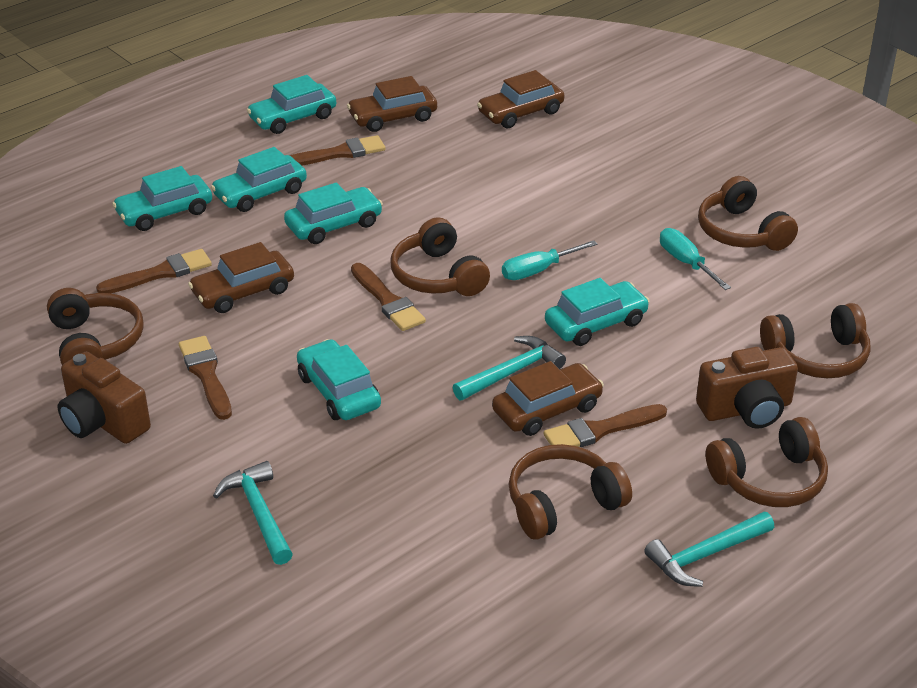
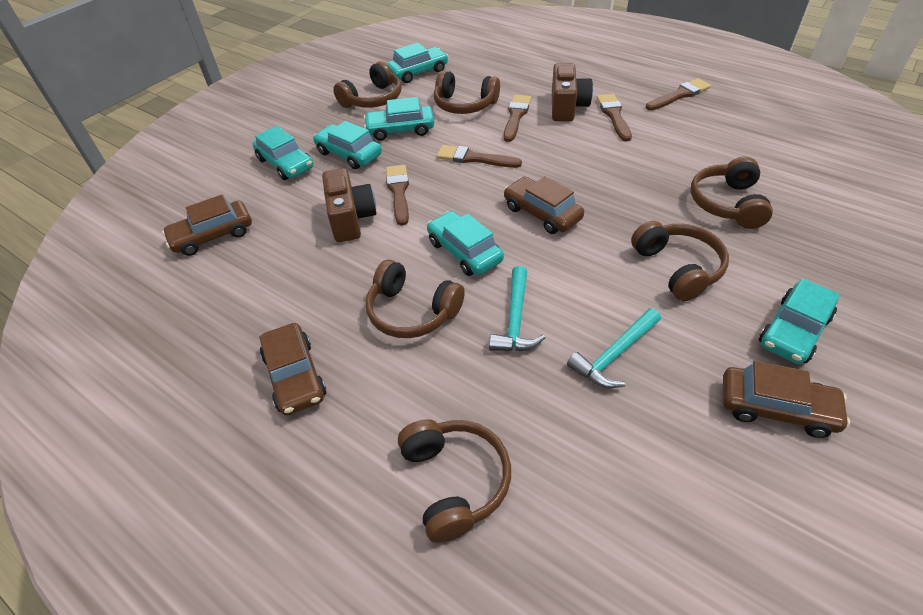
turquoise hammer: 3 -> 2
turquoise screwdriver: 2 -> 0

